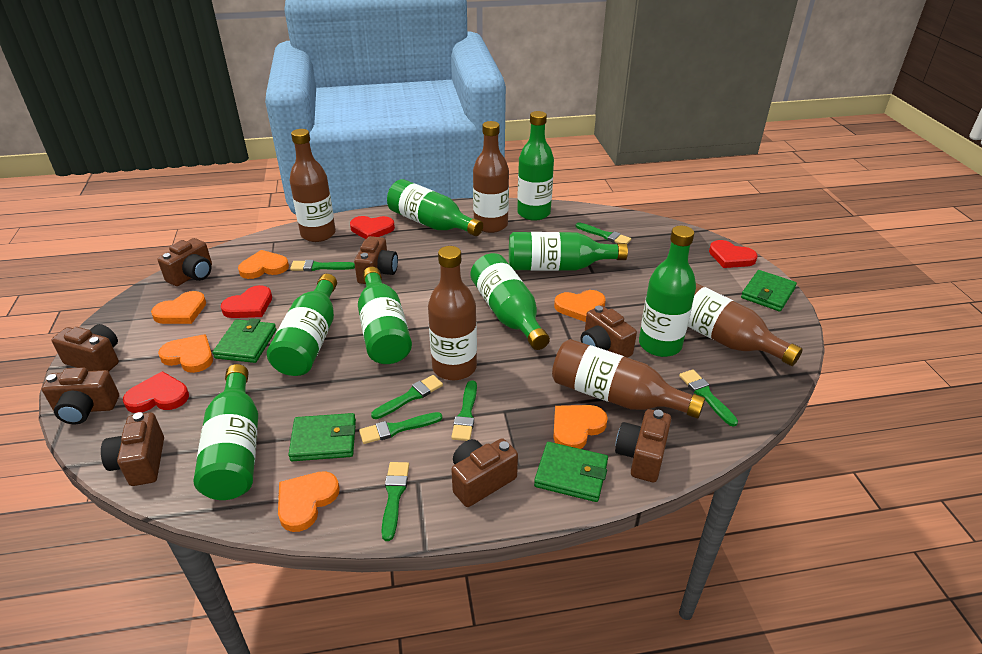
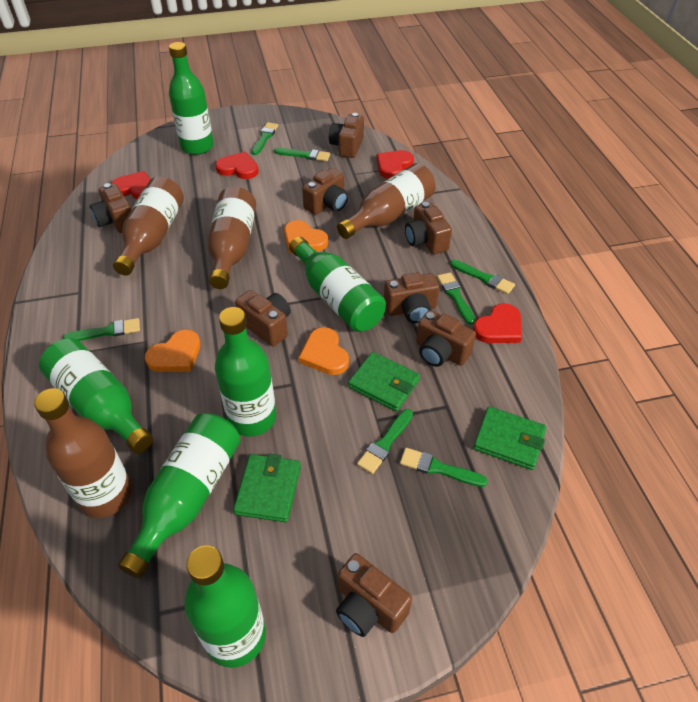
brown bottle: 5 -> 4
green bottle: 8 -> 6
green wallet: 4 -> 3
orange heart: 6 -> 3

